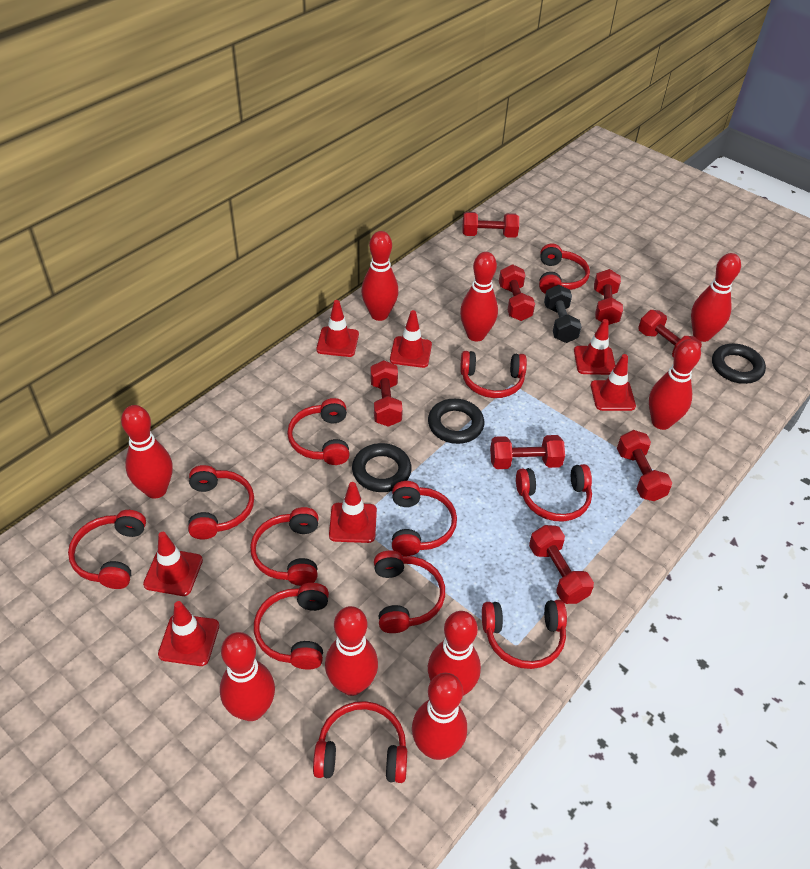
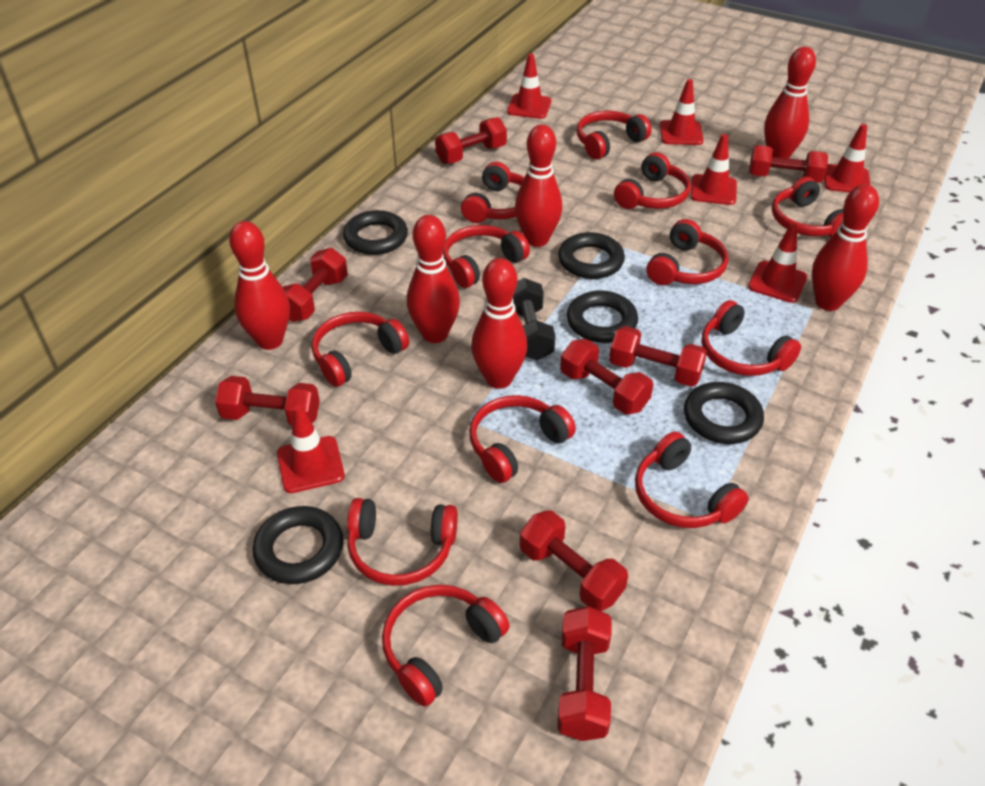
black ring: 3 -> 5
red bowling pin: 9 -> 6
red traffic cone: 7 -> 6

